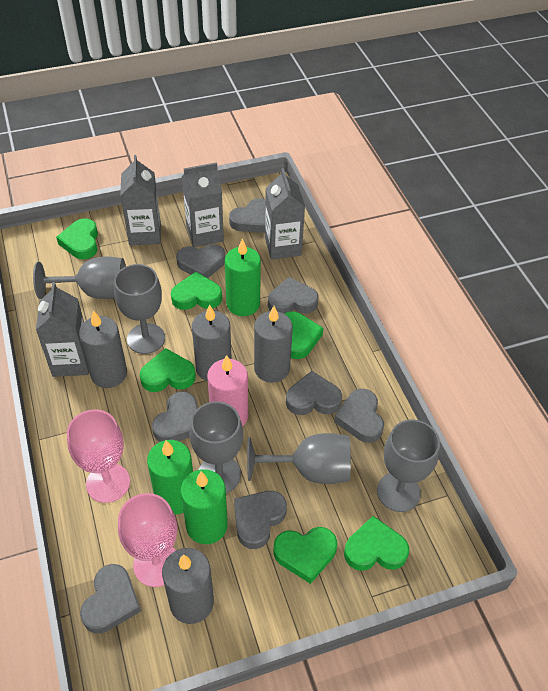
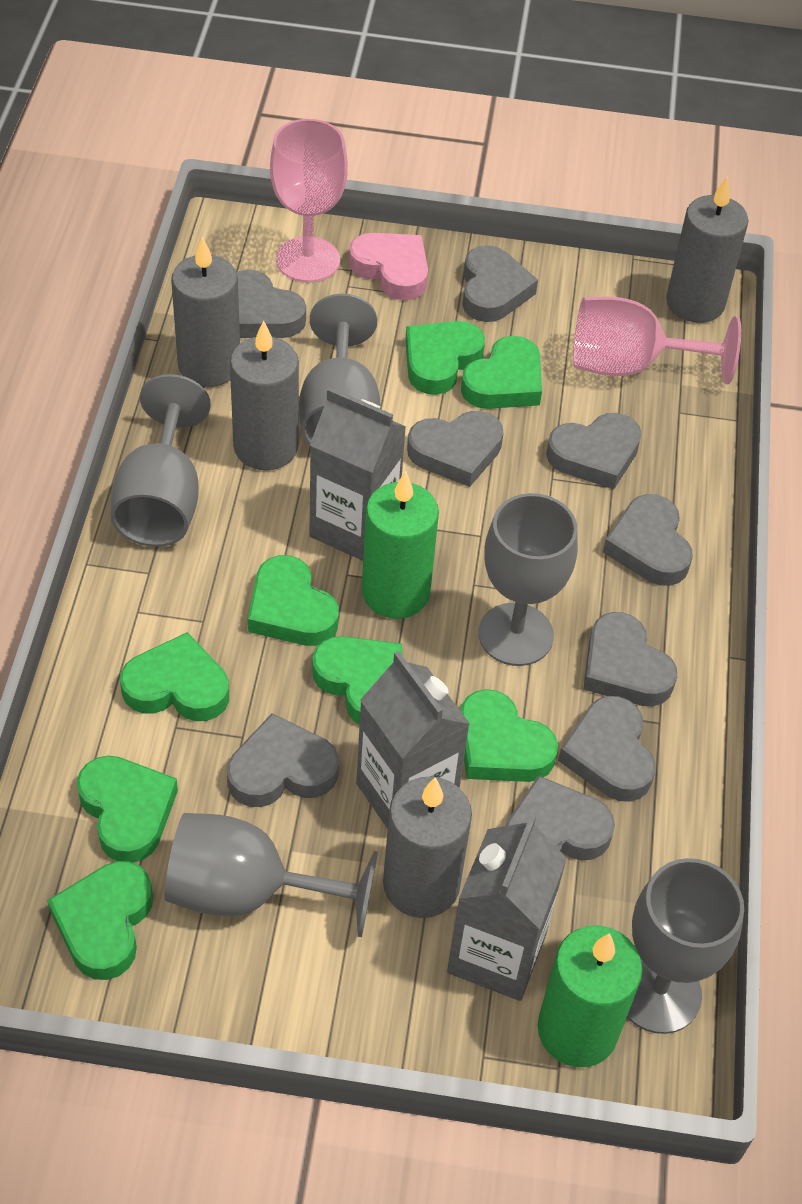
green candle: 3 -> 2
green heart: 6 -> 8
grey carton: 4 -> 3
grey heart: 8 -> 9
pink candle: 1 -> 0
pink heart: 0 -> 1

